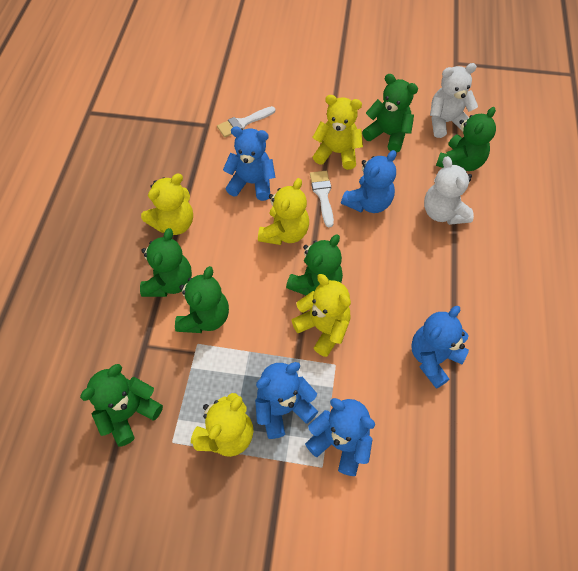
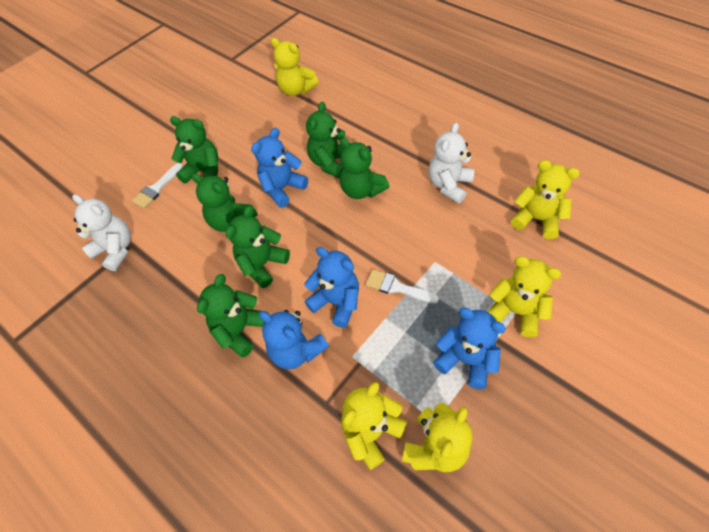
blue teddy bear: 5 -> 4

